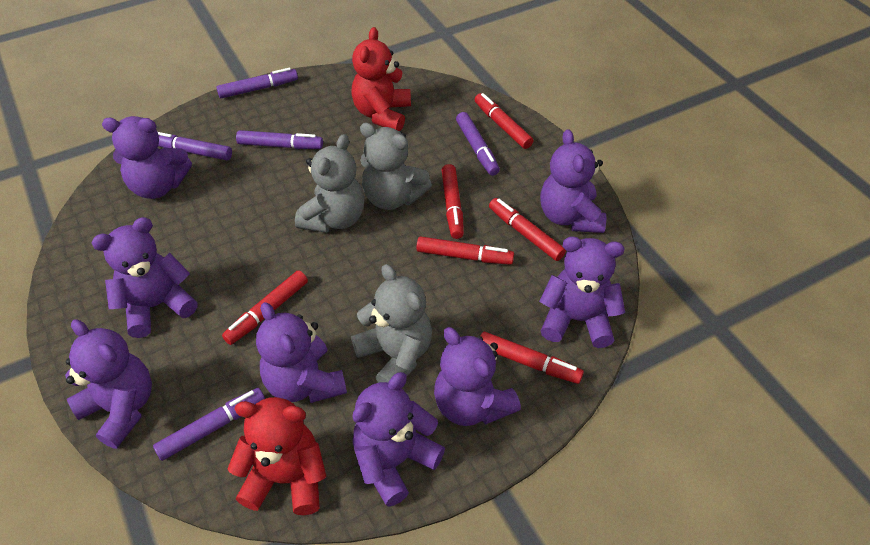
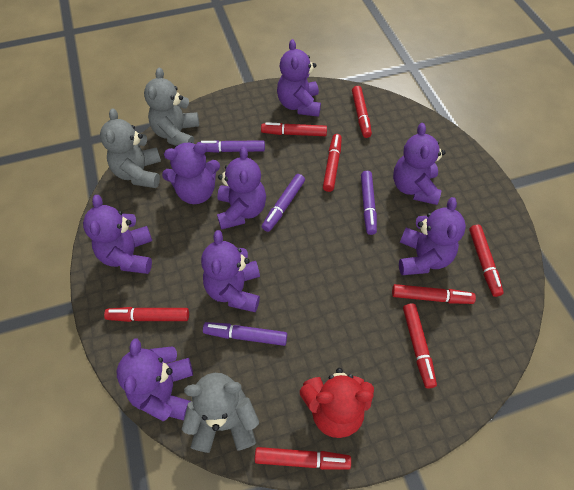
purple marker: 5 -> 4
red marker: 6 -> 8
red teddy bear: 2 -> 1

